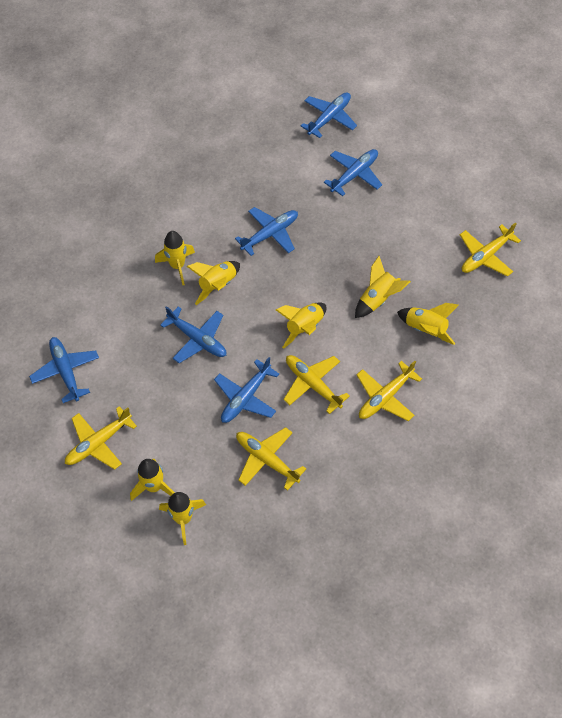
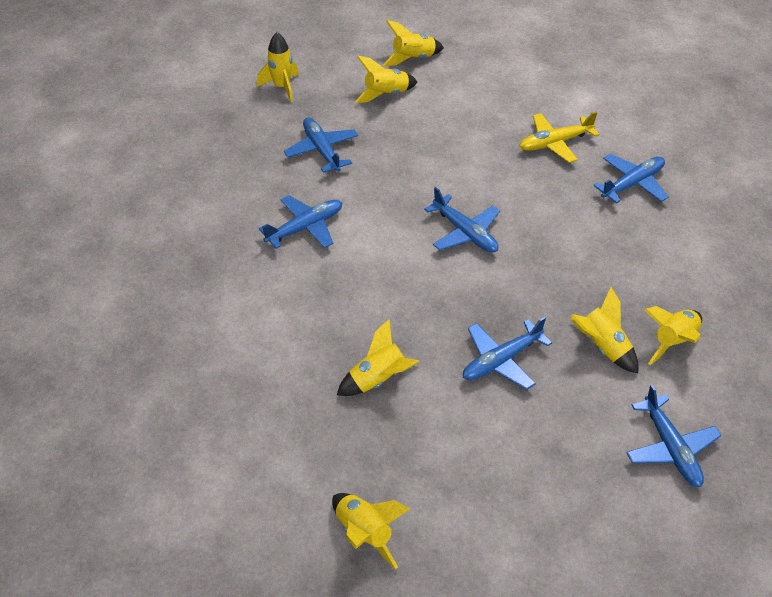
yellow plane: 5 -> 1

